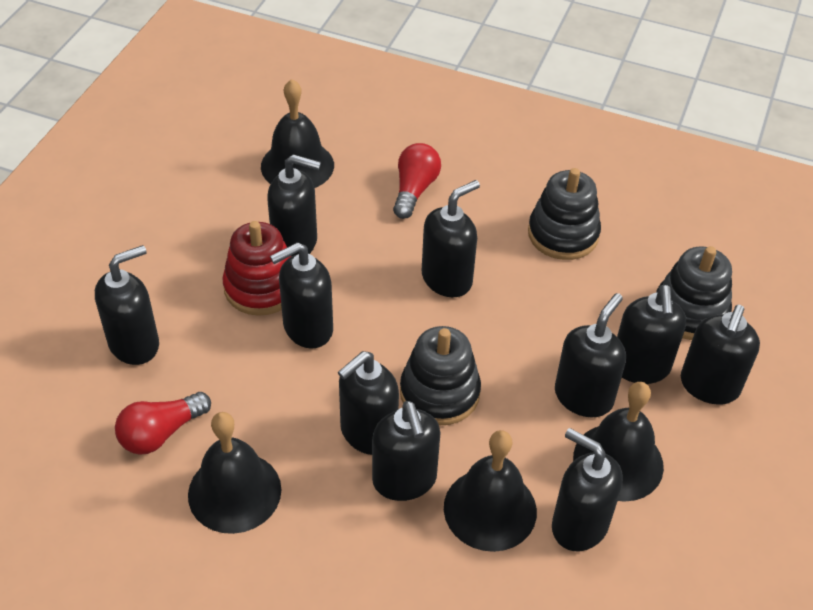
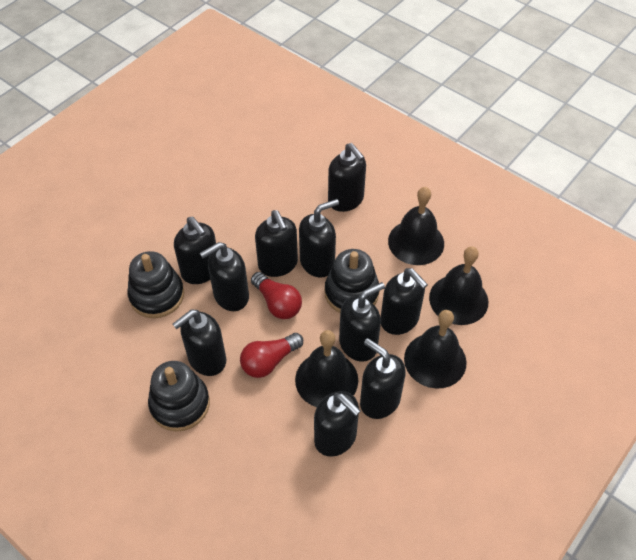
red stacking toy: 1 -> 0

